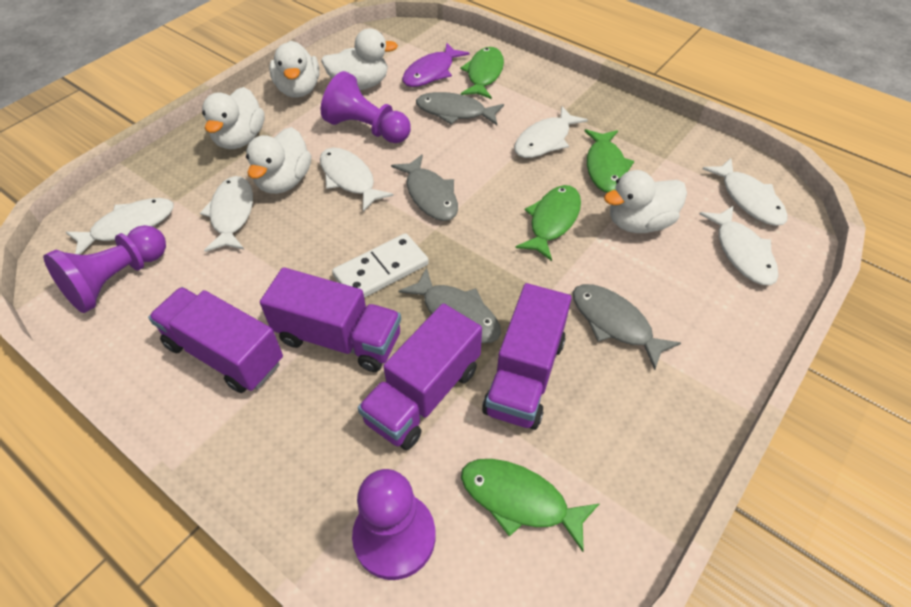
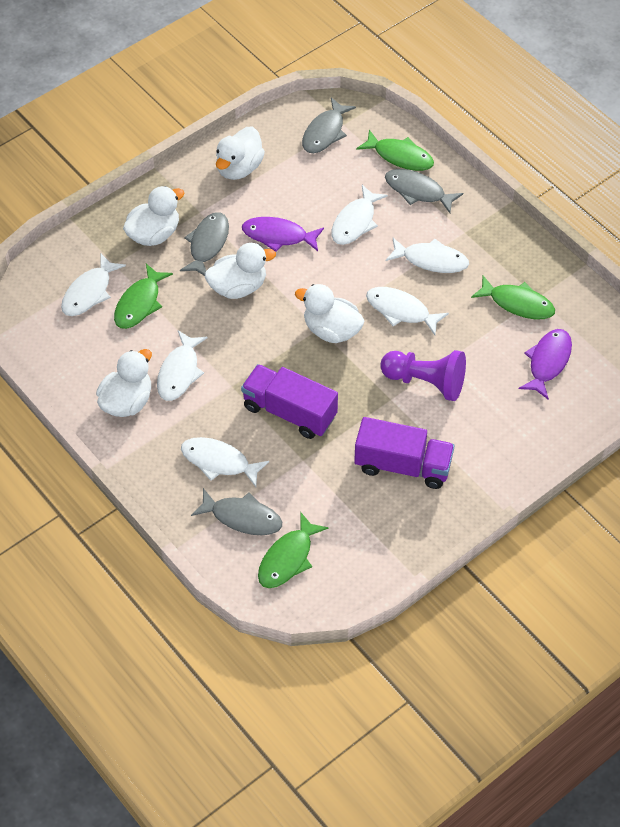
purple fish: 1 -> 2
purple pawn: 3 -> 1
purple truck: 4 -> 2
white domino: 1 -> 0

